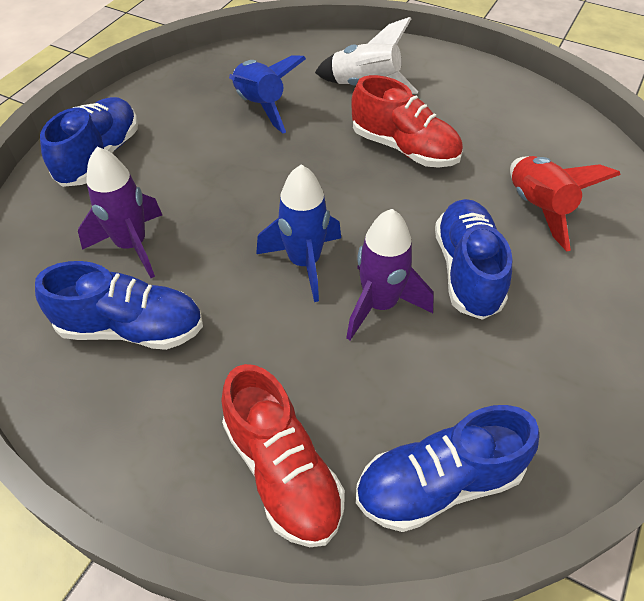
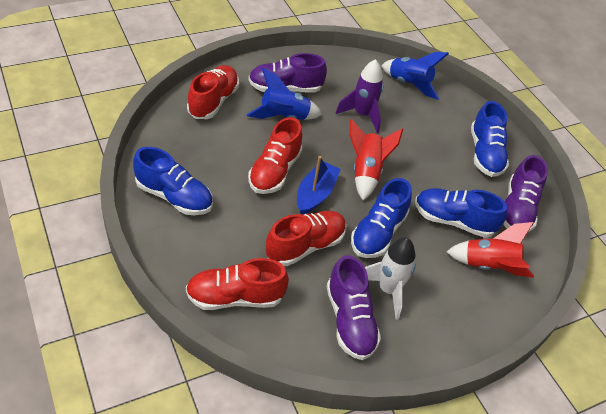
blue boat: 0 -> 1
purple rocket: 2 -> 1
purple shoe: 0 -> 3
red rocket: 1 -> 2
red shoe: 2 -> 4

